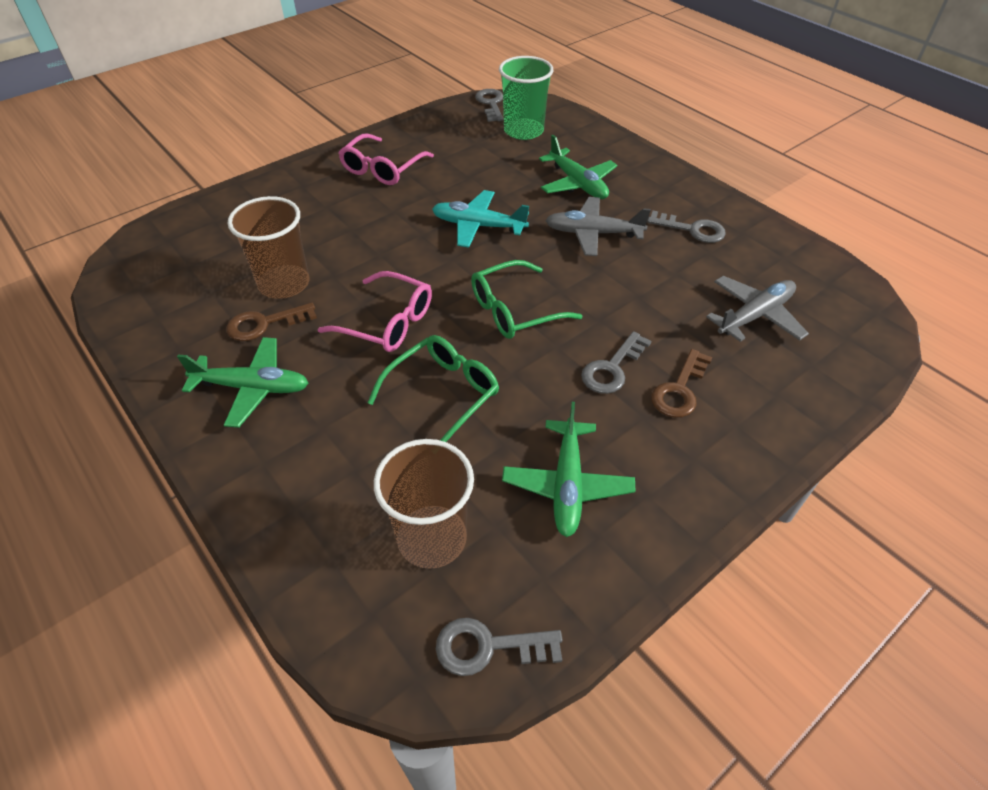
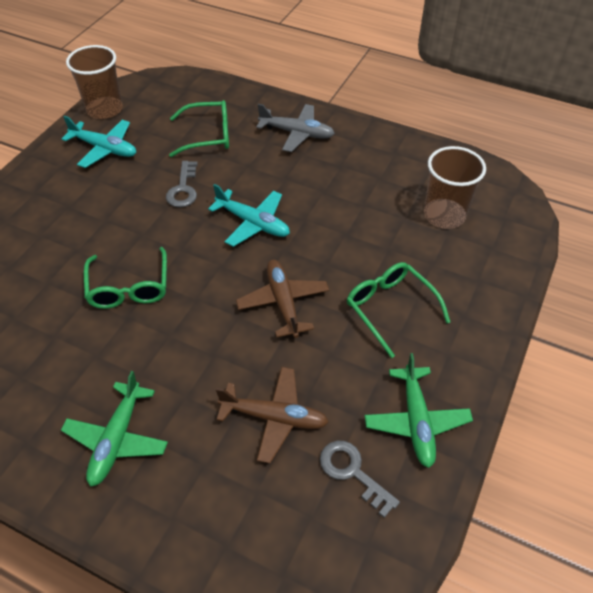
brown key: 2 -> 0
brown plane: 0 -> 2
green cup: 1 -> 0
green glasses: 2 -> 3
green plane: 3 -> 2
grey key: 4 -> 2
grey plane: 2 -> 1
pink glasses: 2 -> 0
turquoise plane: 1 -> 2

